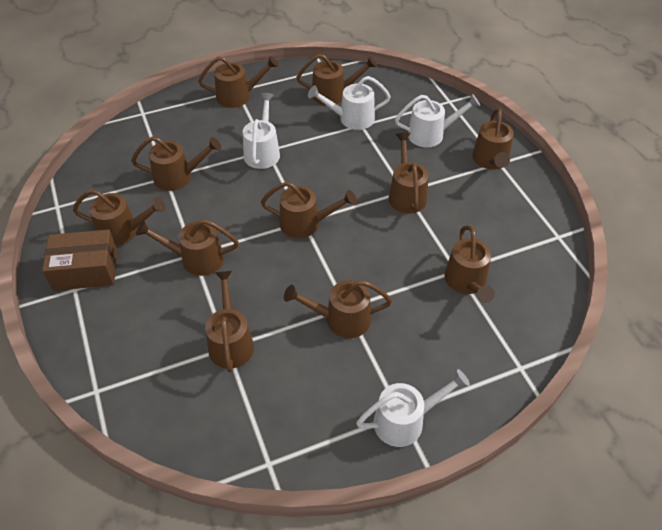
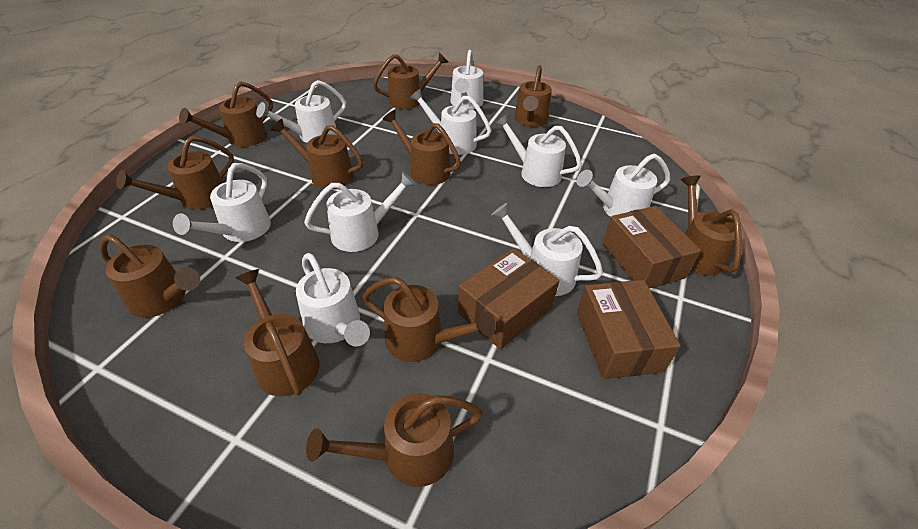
brown box: 1 -> 3
white watering can: 4 -> 9

